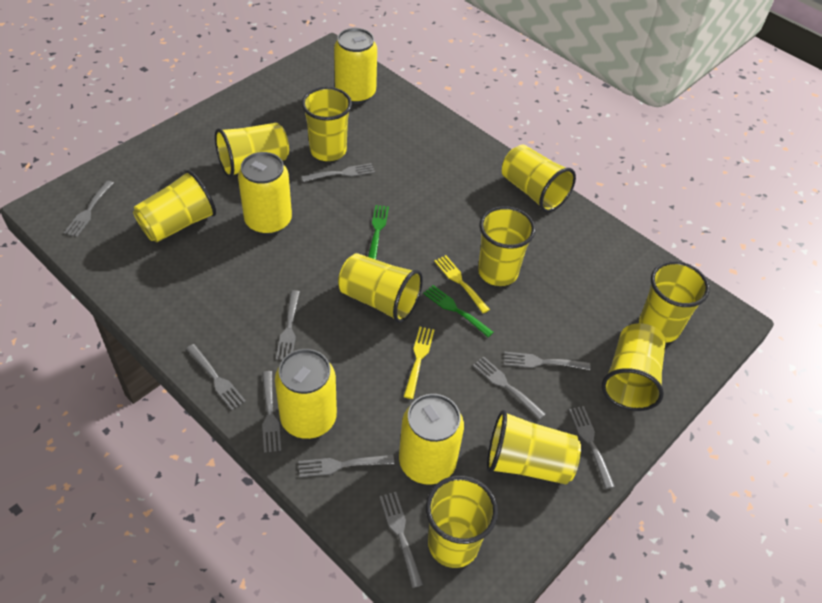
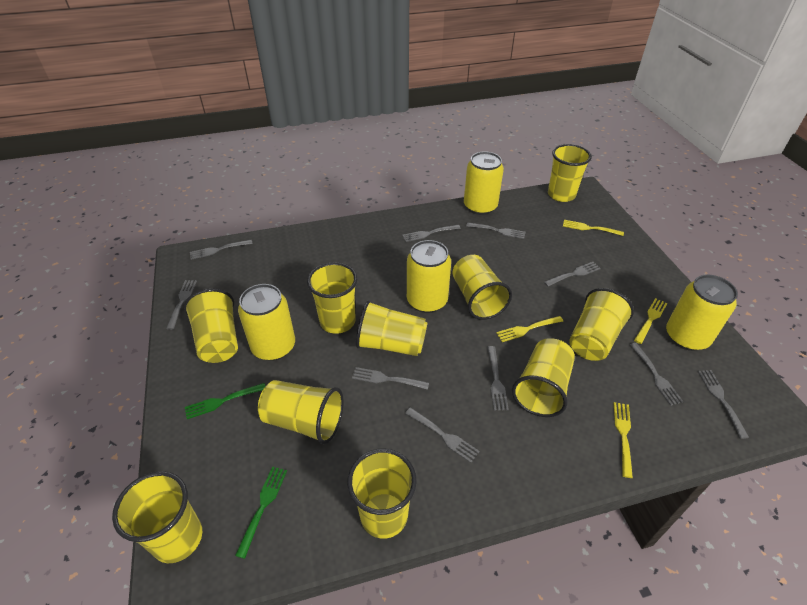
yellow fork: 2 -> 4

